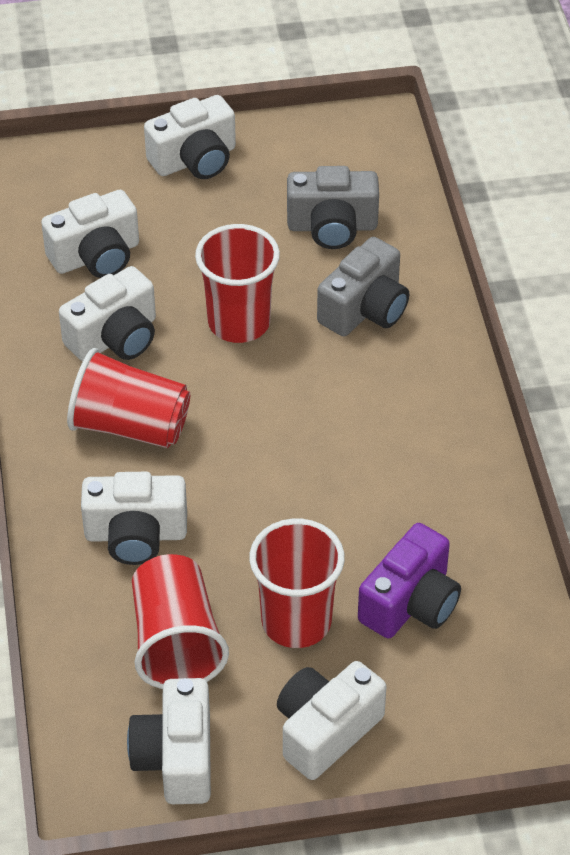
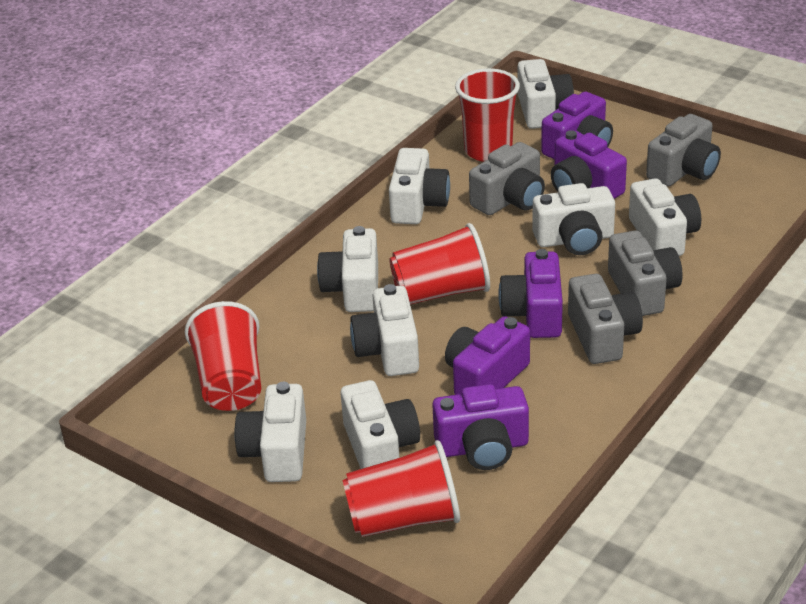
grey camera: 2 -> 4
purple camera: 1 -> 5
white camera: 6 -> 8

